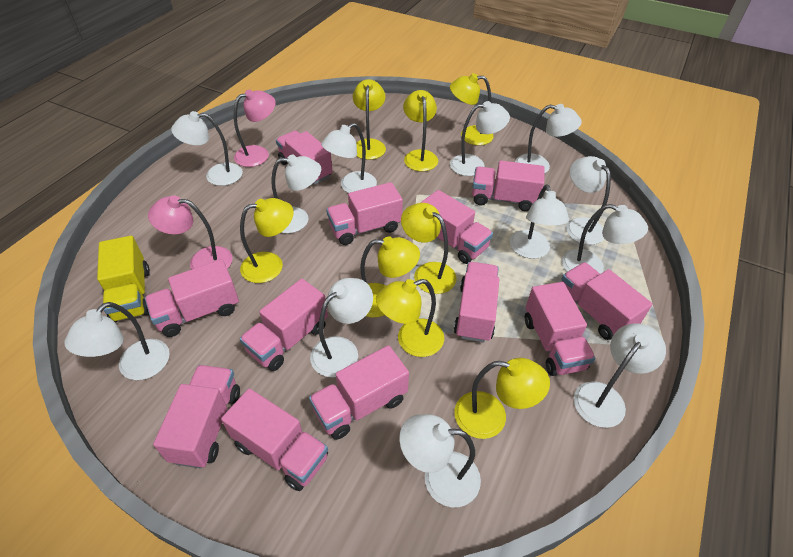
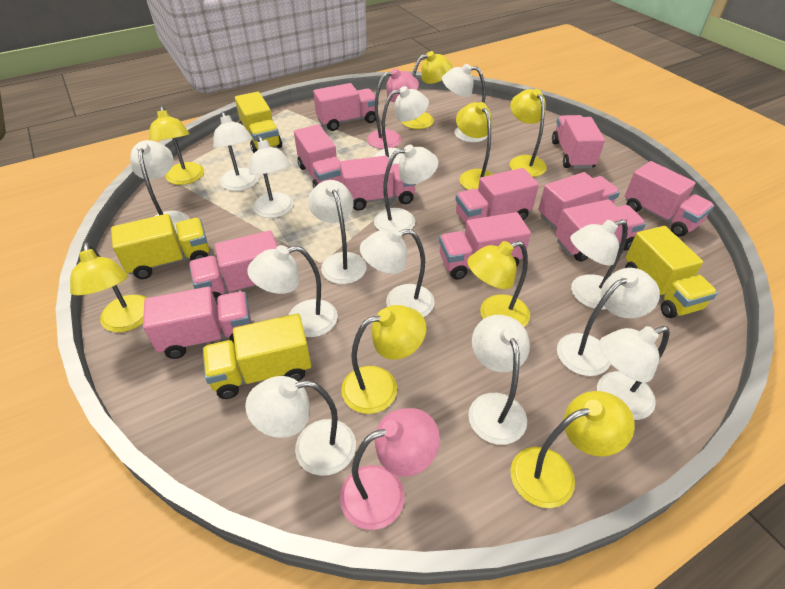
pink truck: 12 -> 11
white lamp: 12 -> 14
yellow truck: 1 -> 4

